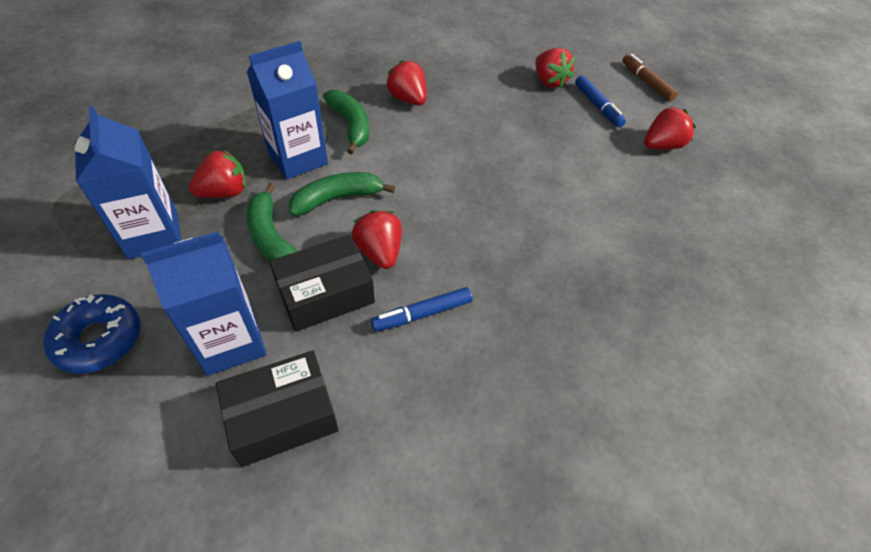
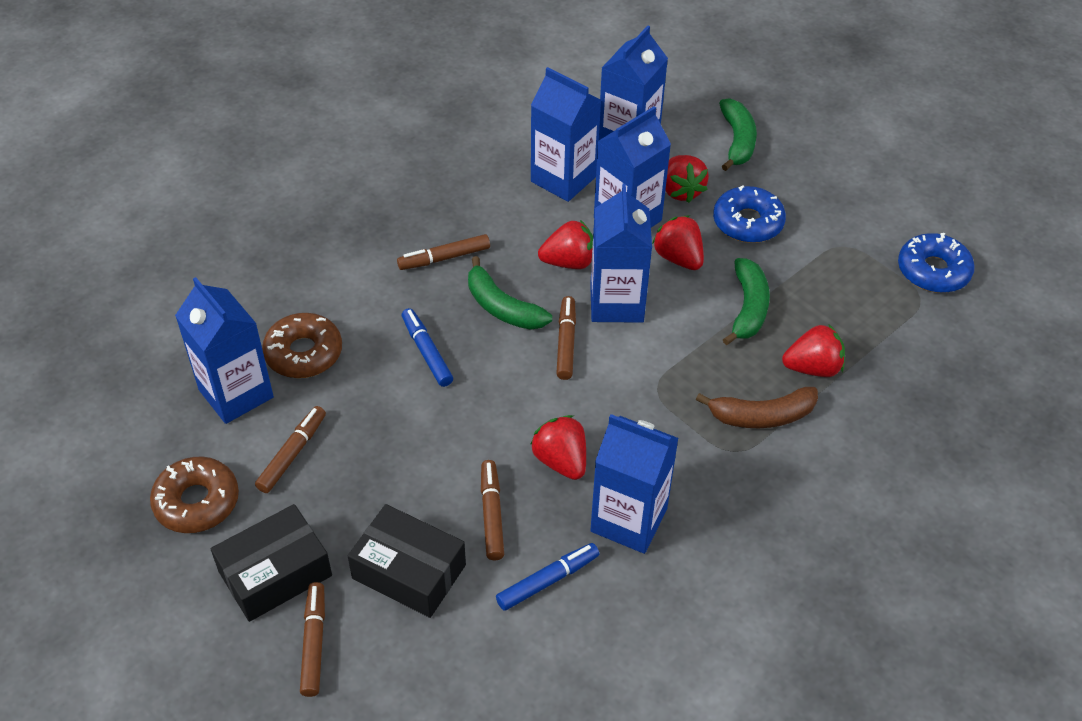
blue carton: 3 -> 6
blue donut: 1 -> 2
brown banana: 0 -> 1
brown donut: 0 -> 2
brown marker: 1 -> 5

